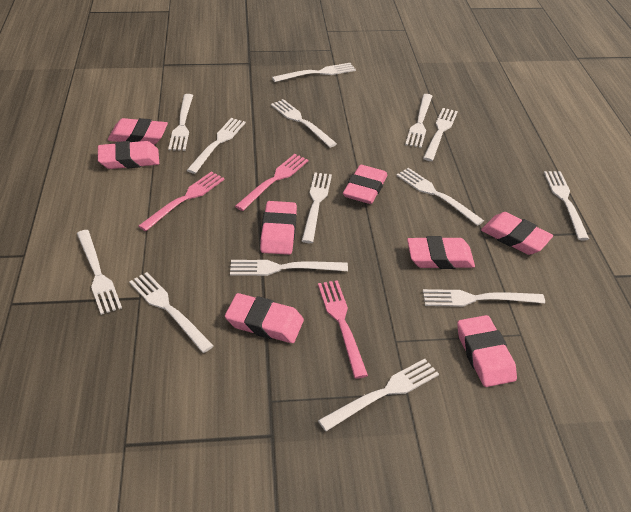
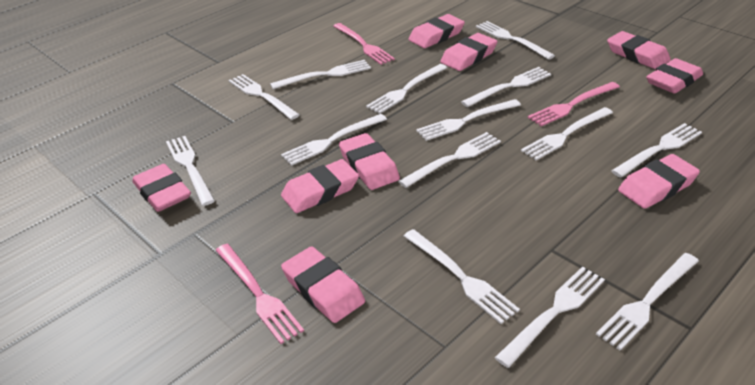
pink eraser: 8 -> 9

